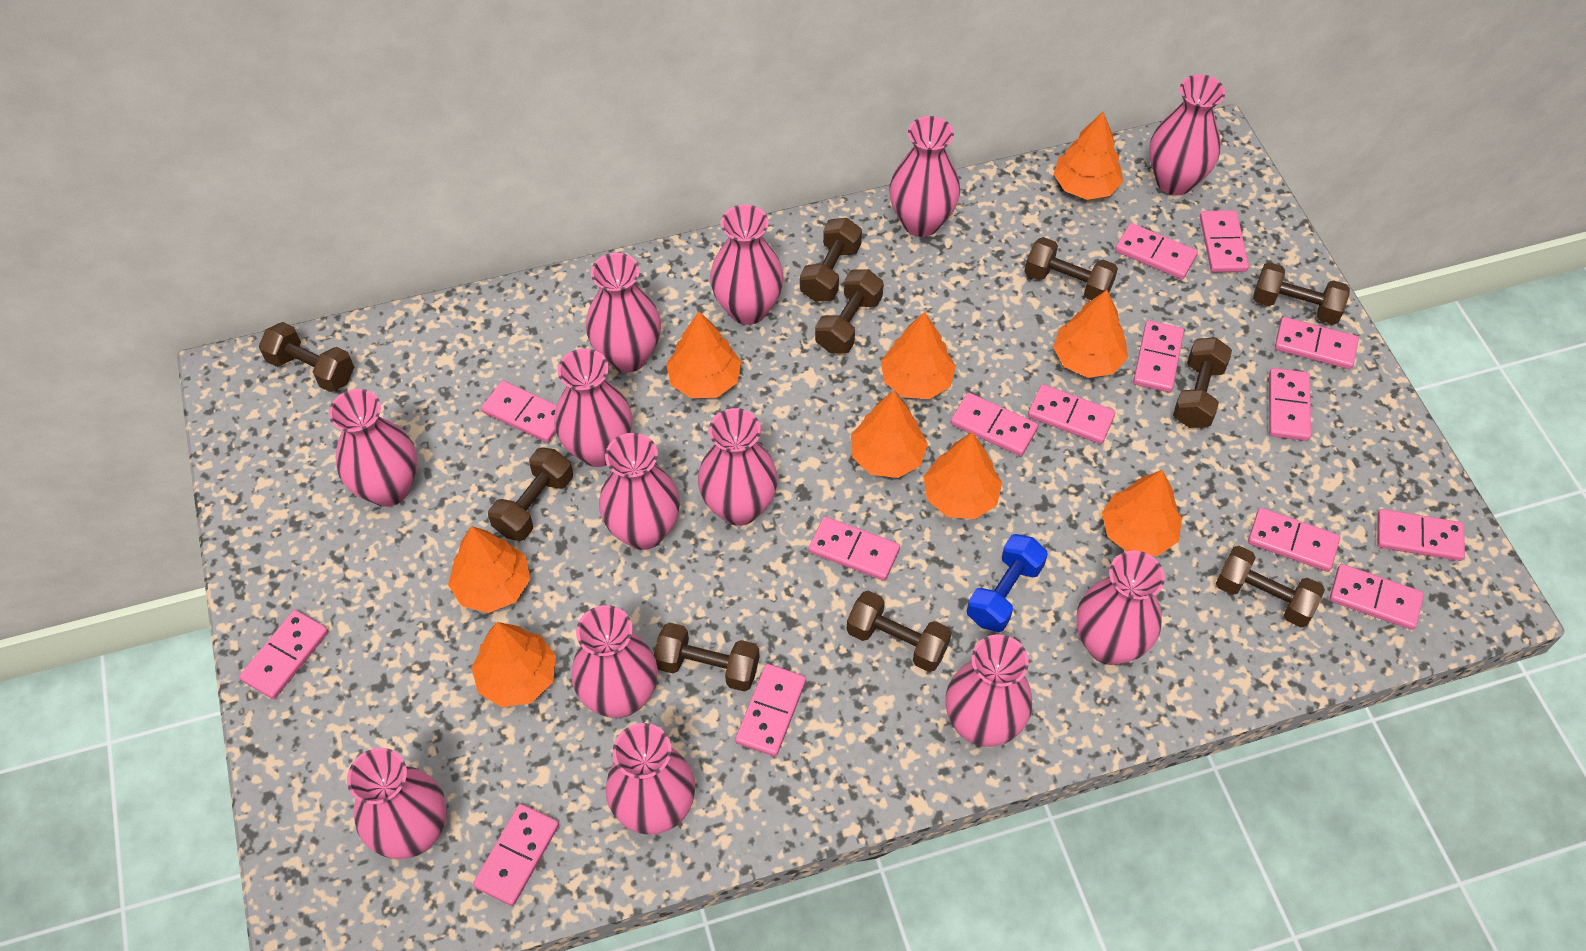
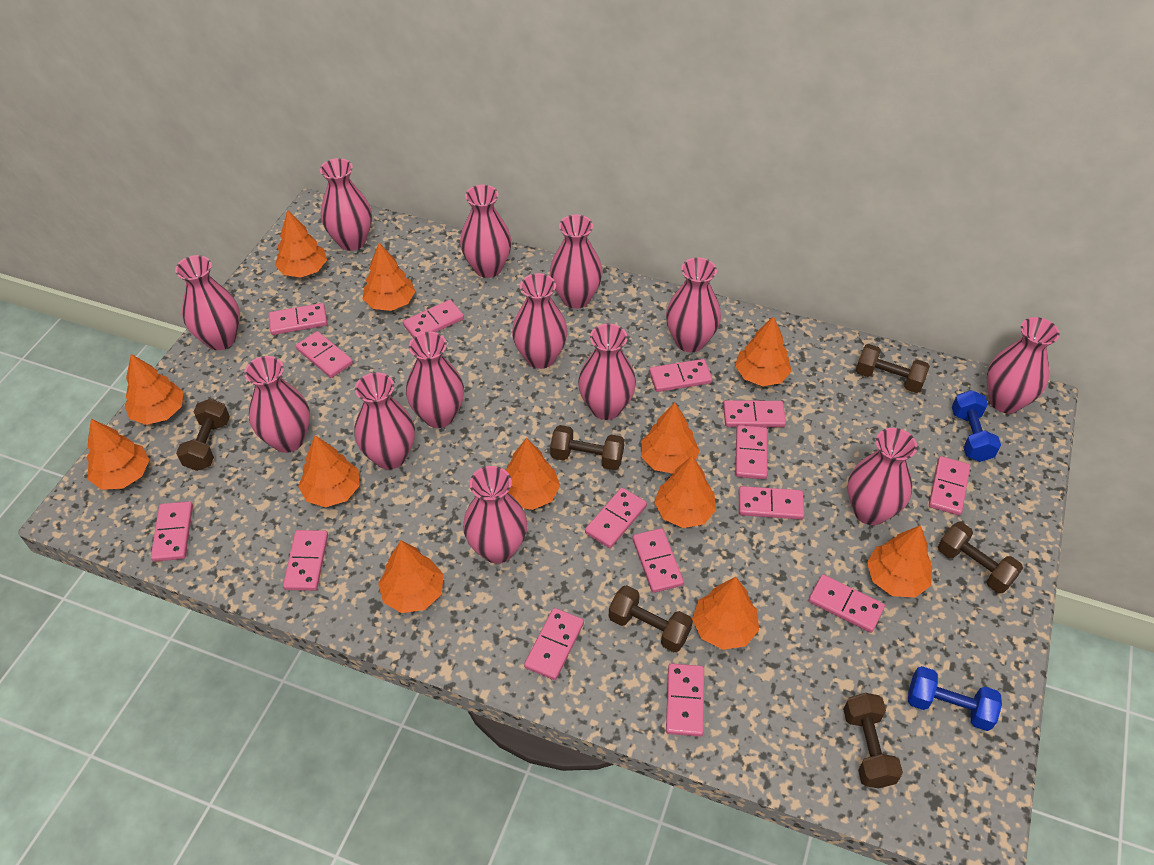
blue dumbbell: 1 -> 2
brown dumbbell: 10 -> 6
orange tree: 9 -> 12

